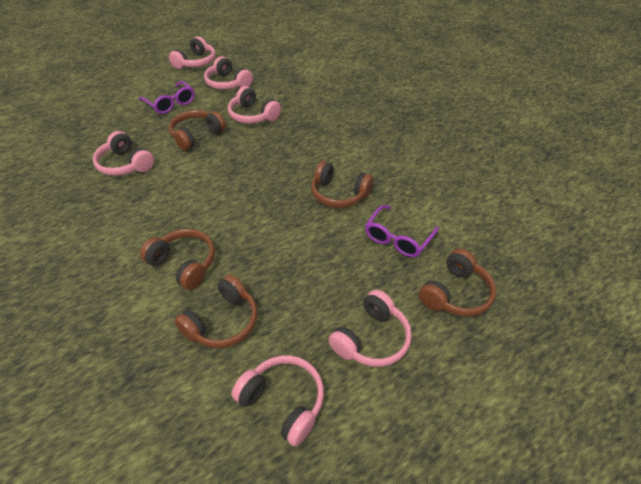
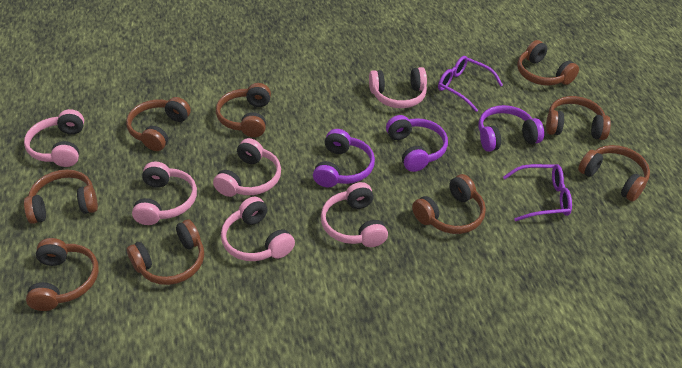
brown headphones: 5 -> 9
purple headphones: 0 -> 3

